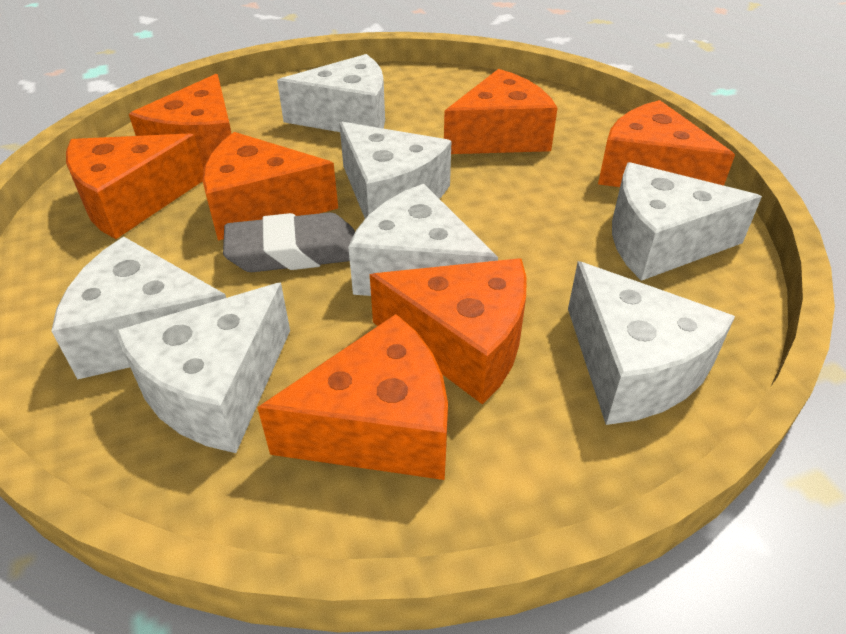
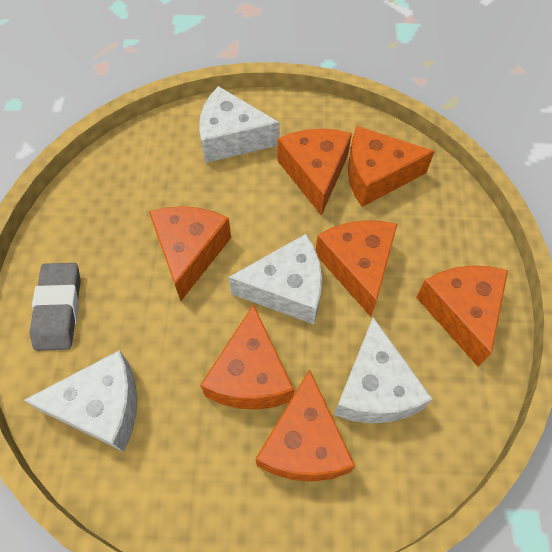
white cheese: 7 -> 4

